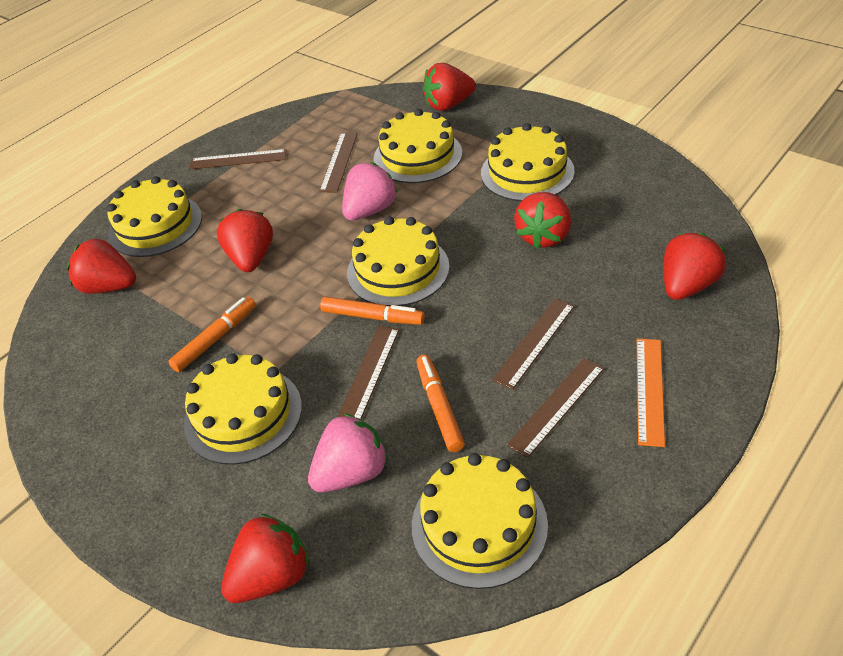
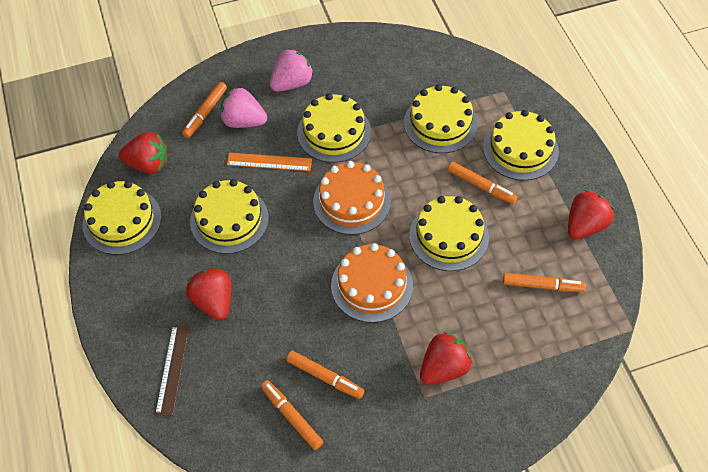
brown ruler: 5 -> 1
orange cake: 0 -> 2
orange marker: 3 -> 5
red strawberry: 6 -> 4

